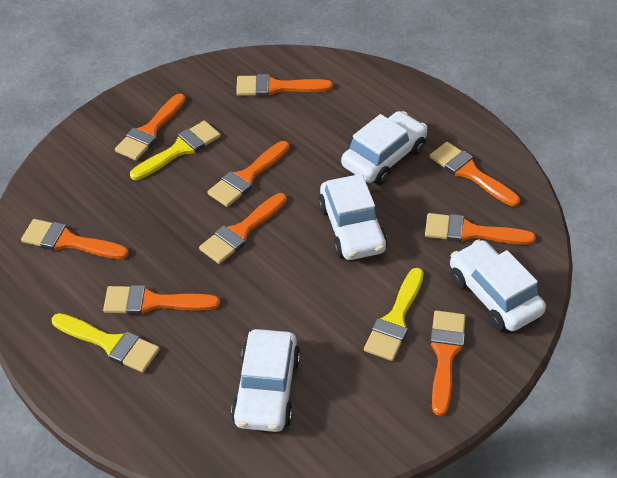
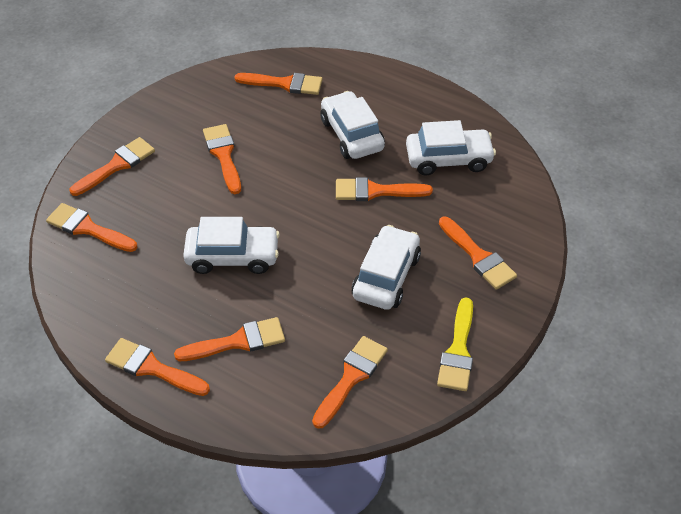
yellow brush: 3 -> 1

